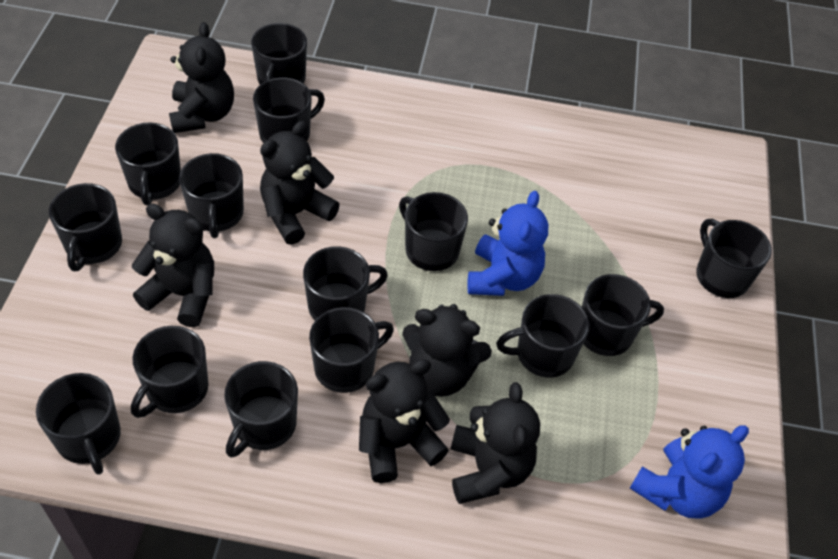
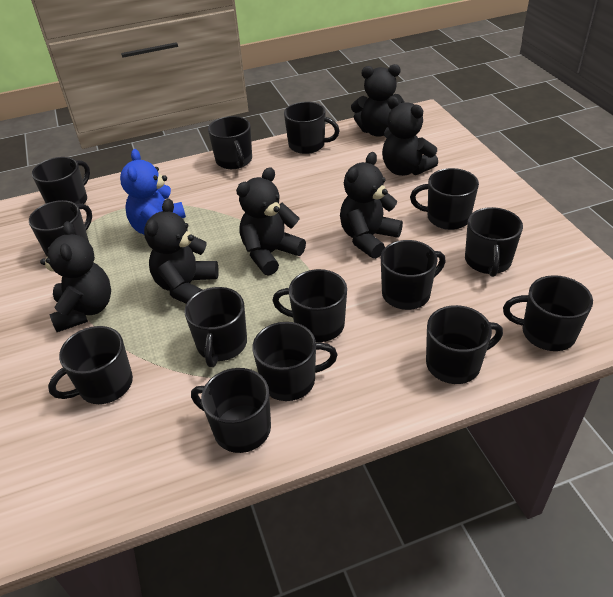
blue teddy bear: 2 -> 1

